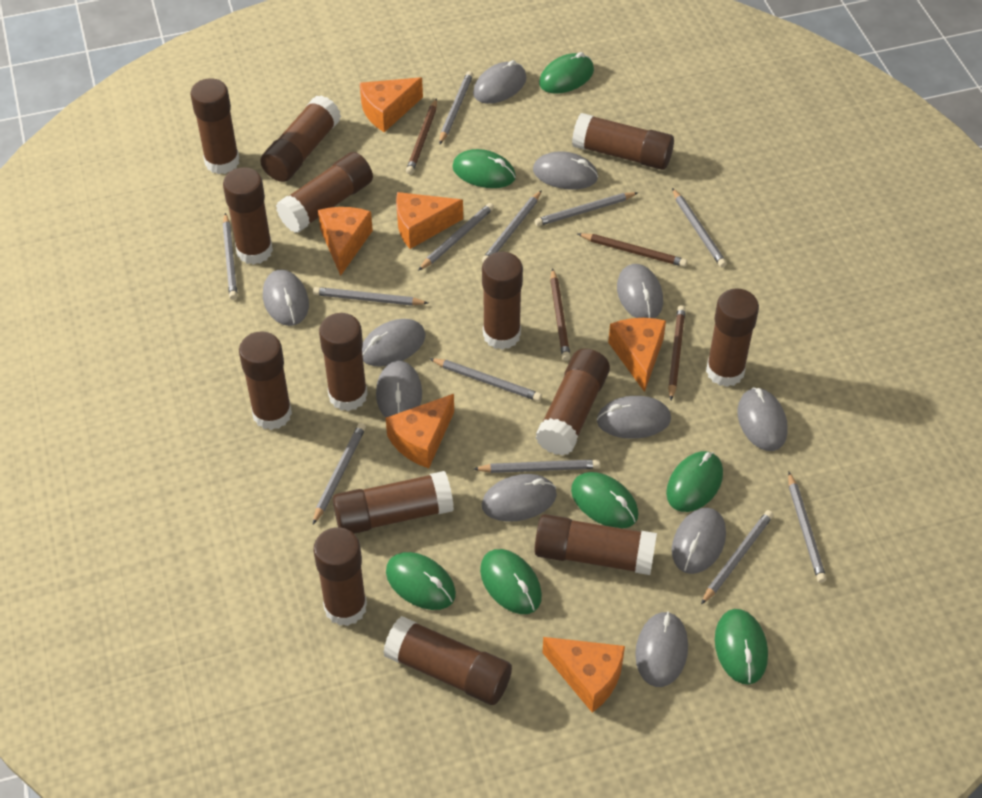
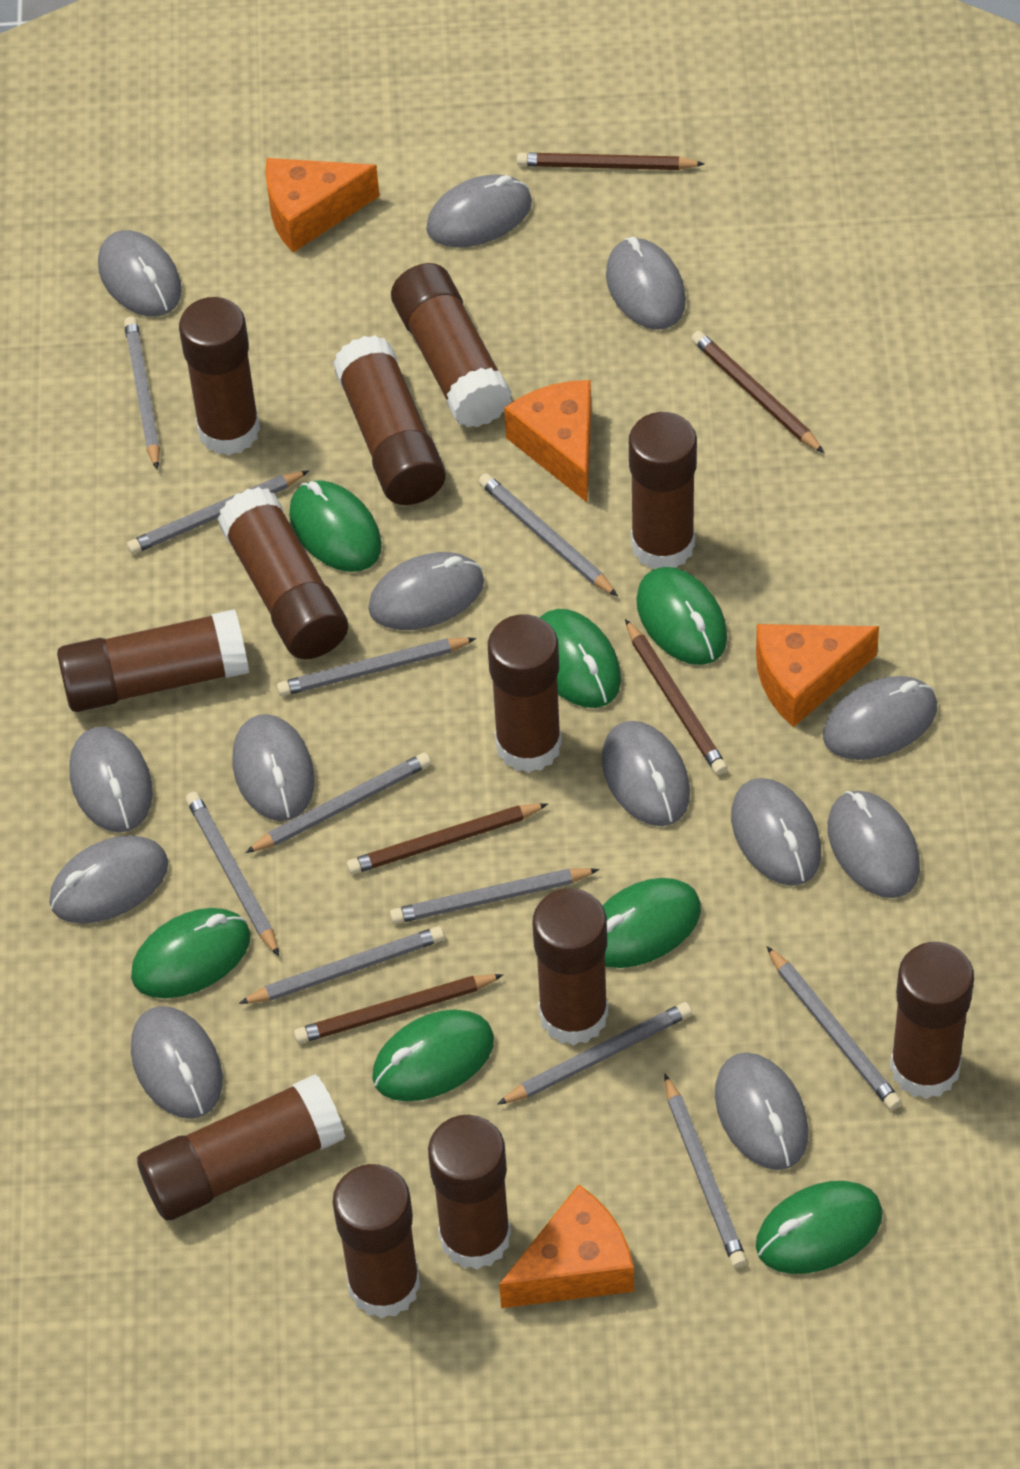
brown glue stick: 14 -> 12
brown pencil: 4 -> 5
grey mouse: 11 -> 13
grey pencil: 12 -> 11
orange cheese: 6 -> 4

